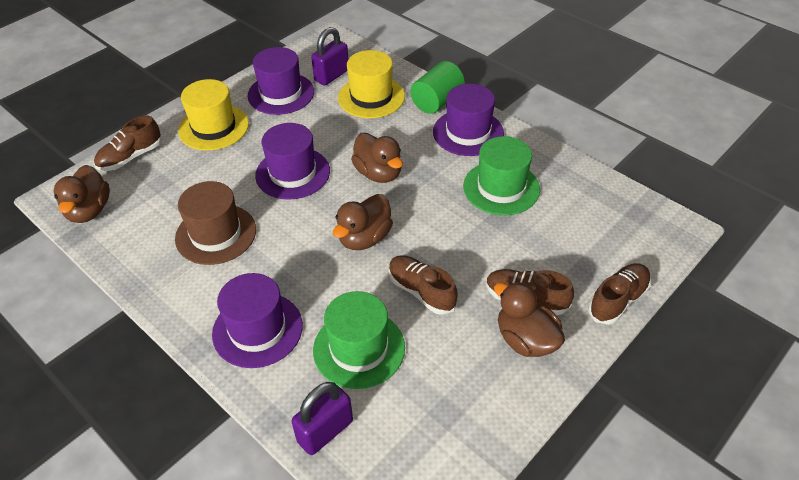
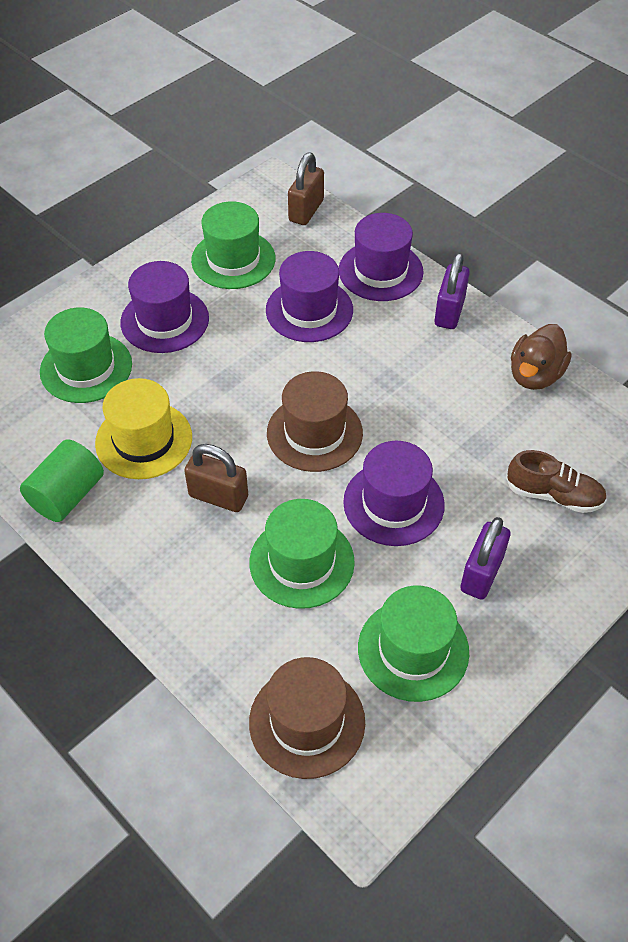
brown duck: 4 -> 1
brown hat: 1 -> 2
brown padlock: 0 -> 2
brown shoe: 4 -> 1
green hat: 2 -> 4
yellow hat: 2 -> 1

